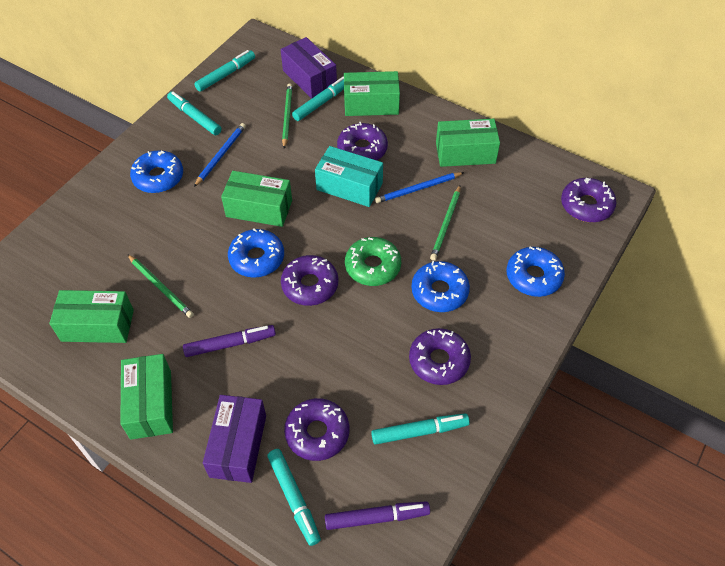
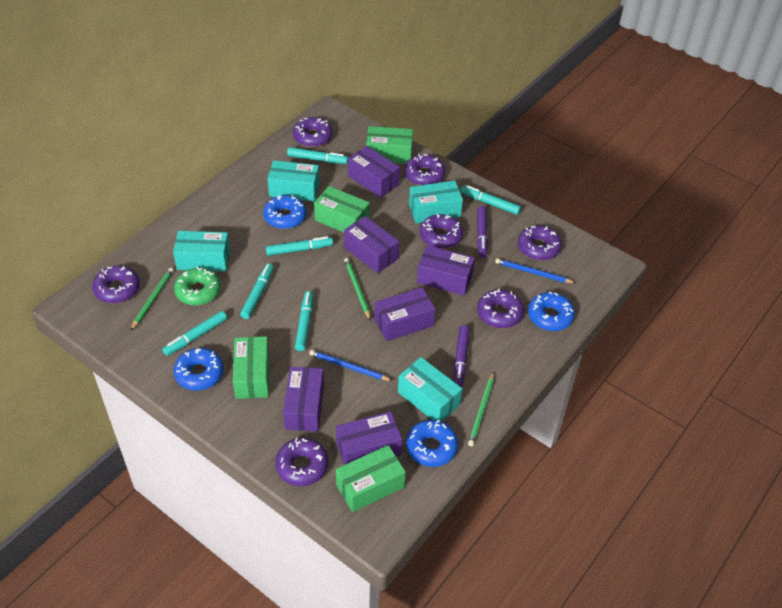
green box: 5 -> 4
purple box: 2 -> 6
purple donut: 5 -> 7
turquoise box: 1 -> 4
turquoise marker: 5 -> 6

